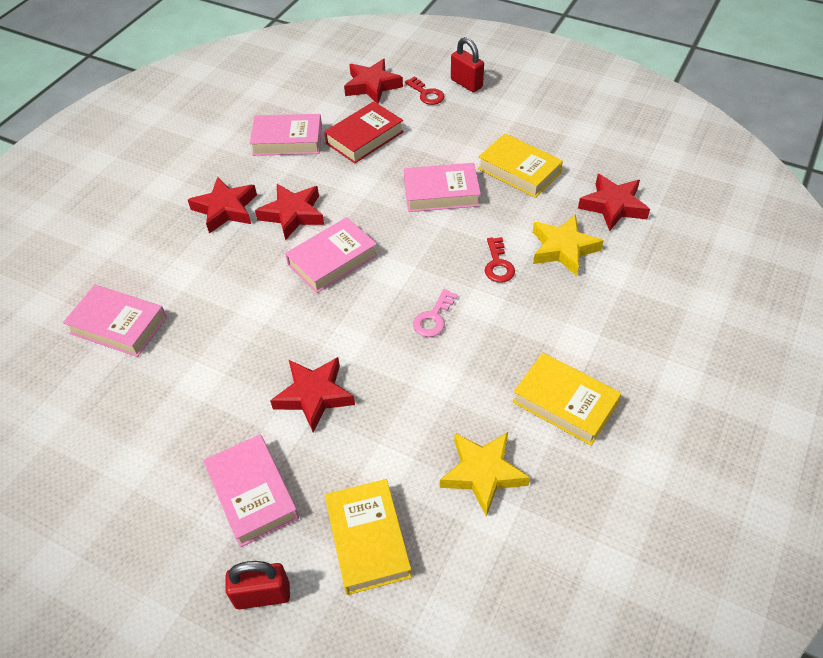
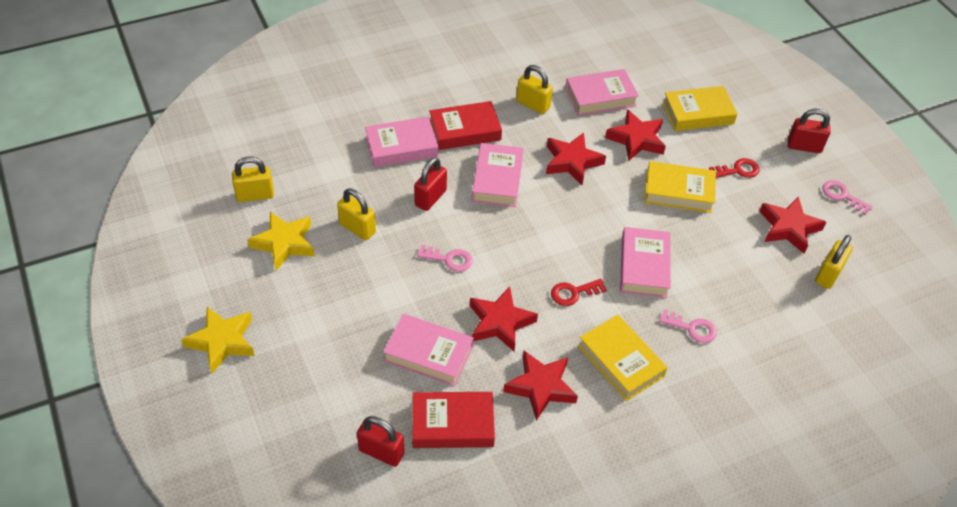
pink key: 1 -> 3
red book: 1 -> 2
red padlock: 2 -> 3
yellow padlock: 0 -> 4

